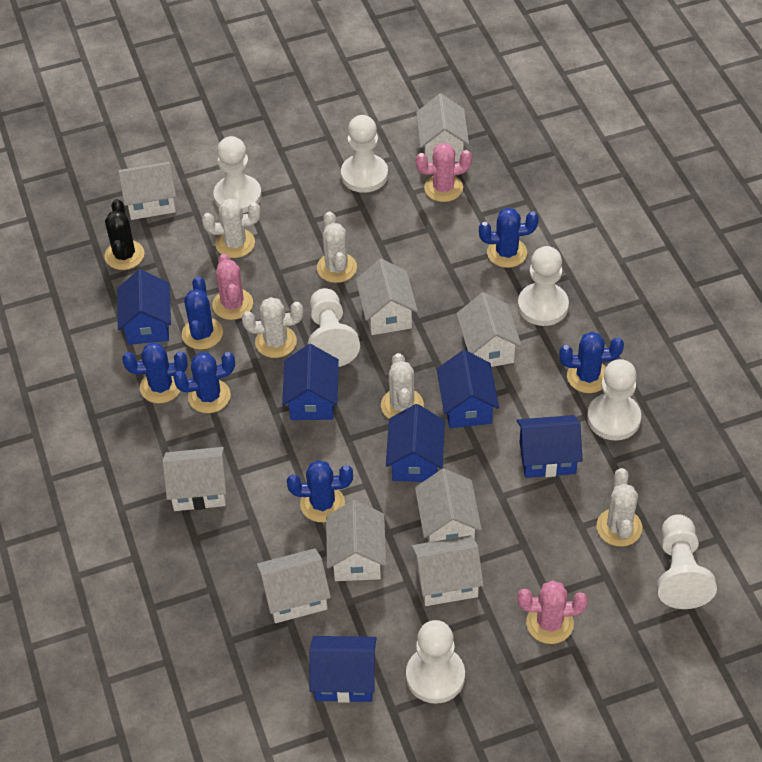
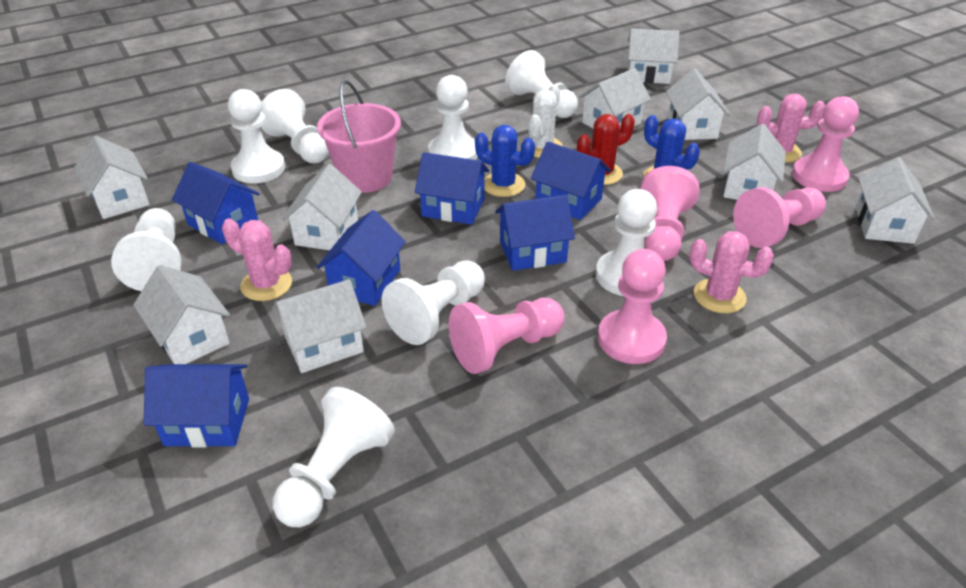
black cactus: 1 -> 0
blue cactus: 6 -> 2
pink bucket: 0 -> 1
pink pawn: 0 -> 5
red cactus: 0 -> 1
white cactus: 5 -> 1
white pawn: 7 -> 8

